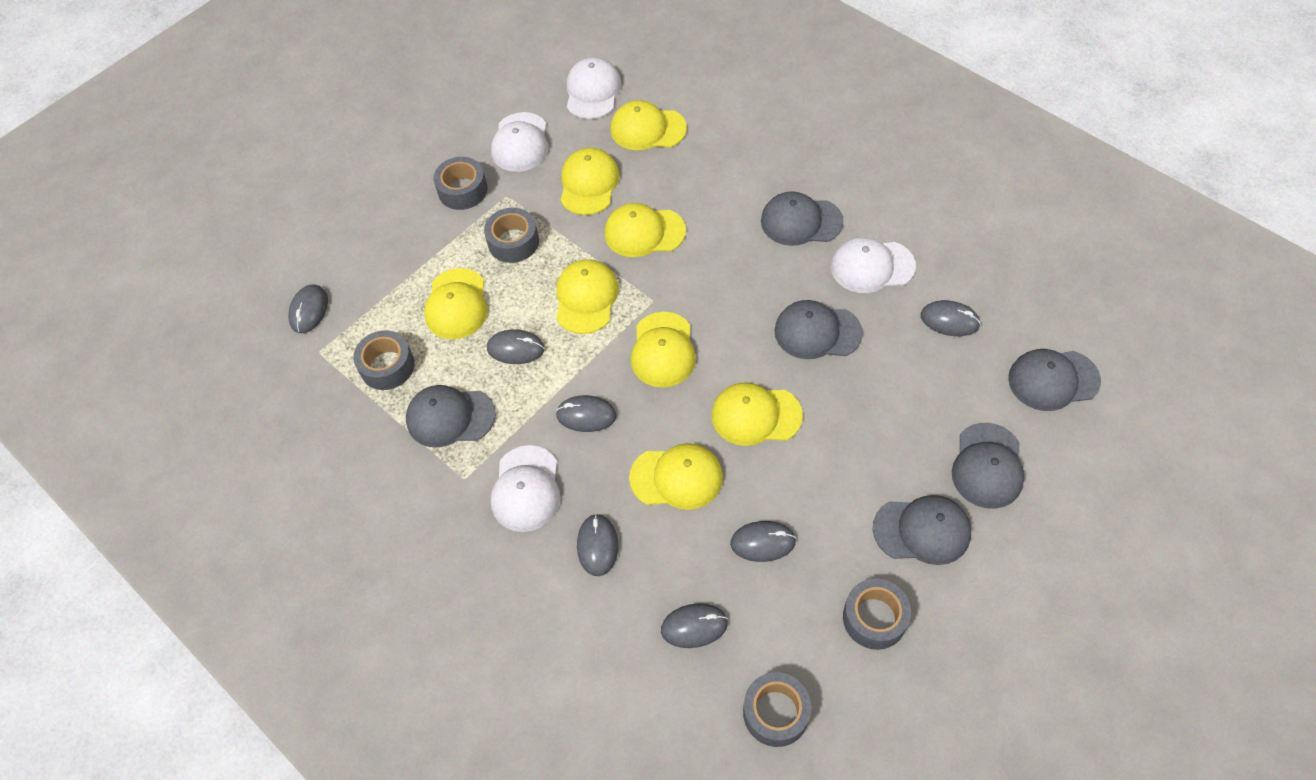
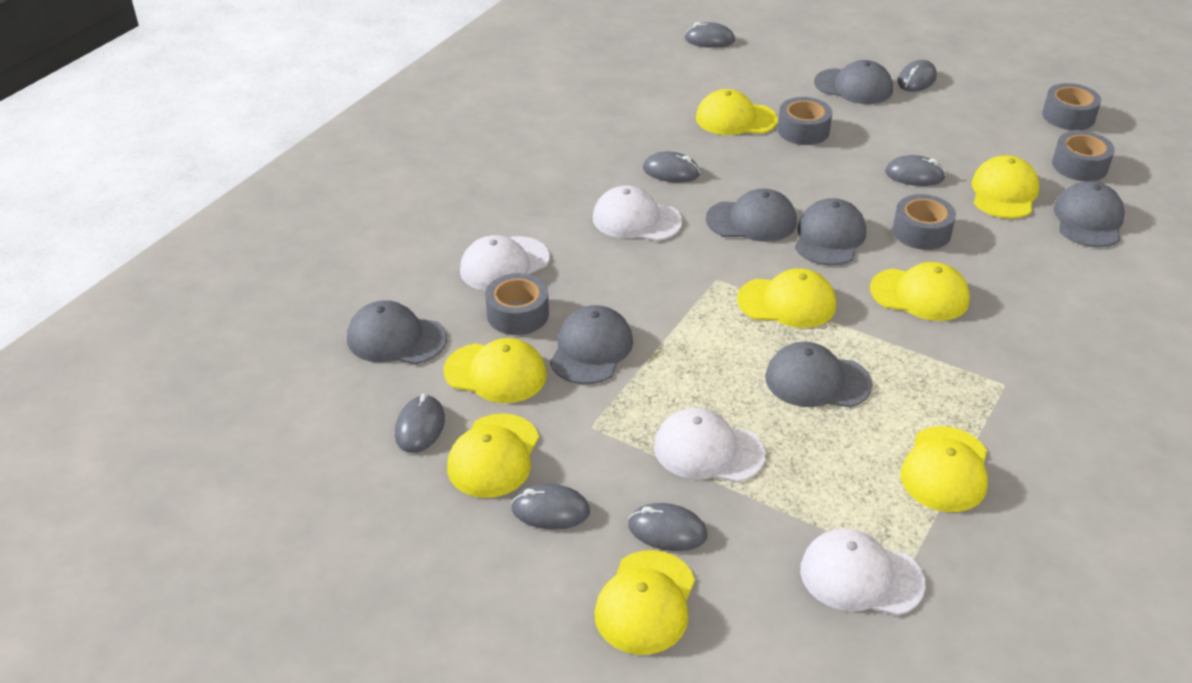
grey cap: 6 -> 7

